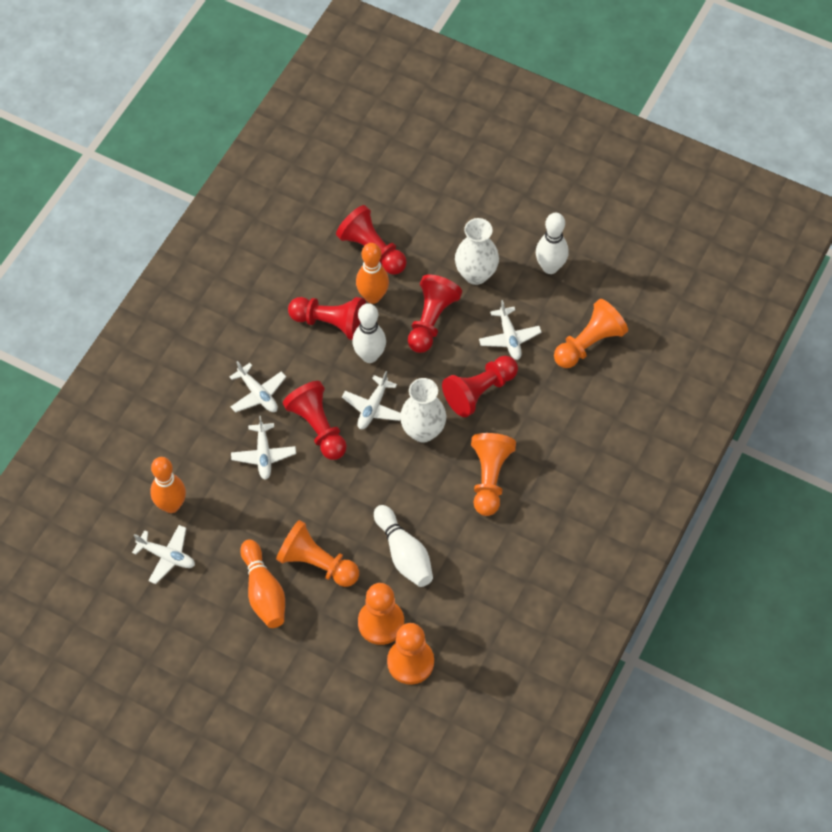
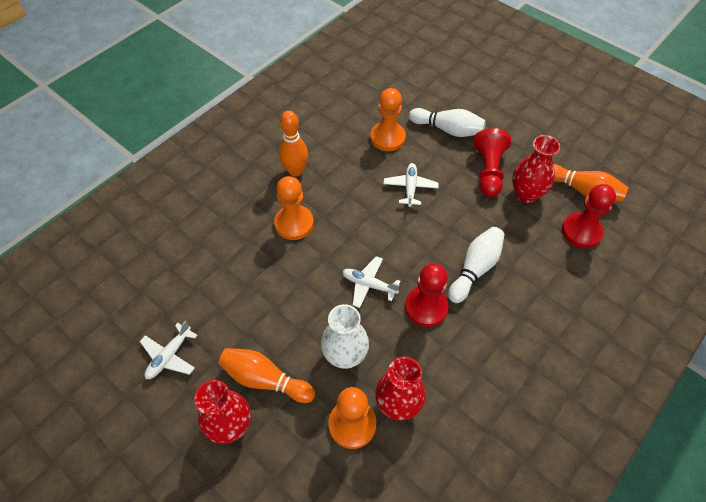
orange pawn: 5 -> 3
red pawn: 5 -> 3
red vase: 0 -> 3
white bowling pin: 3 -> 2
white plane: 5 -> 3
white vase: 2 -> 1

